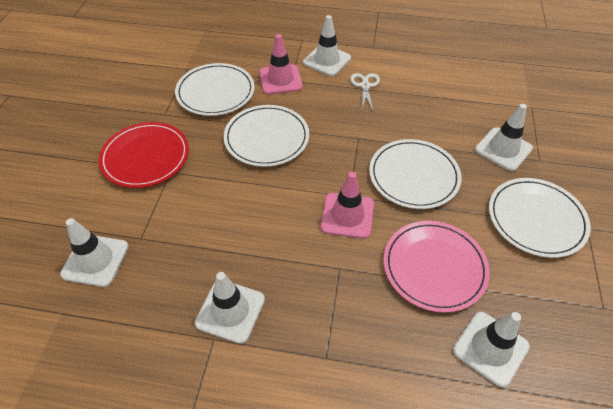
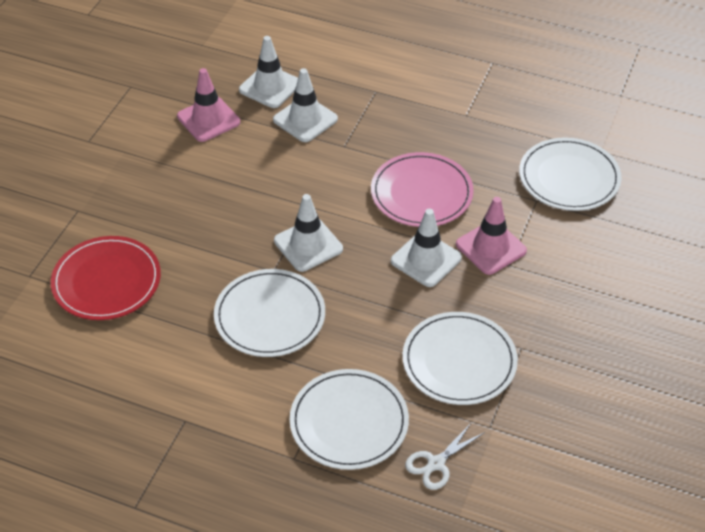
white traffic cone: 5 -> 4

